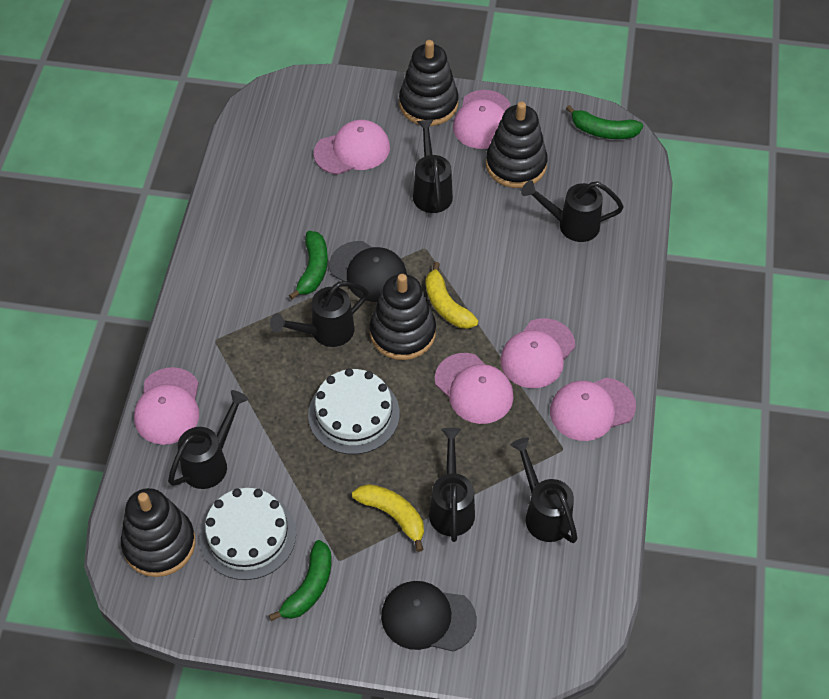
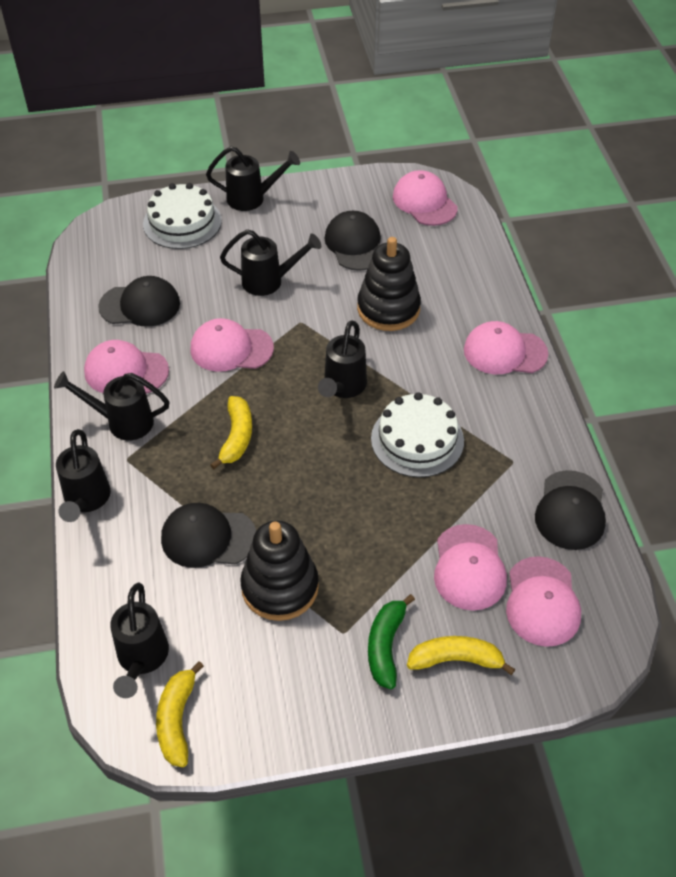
black cap: 2 -> 4
black stacking toy: 4 -> 2
green banana: 3 -> 1
yellow banana: 2 -> 3

